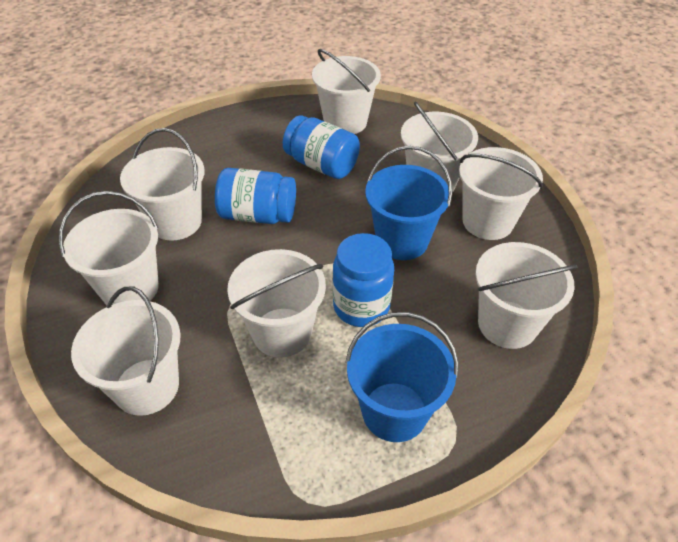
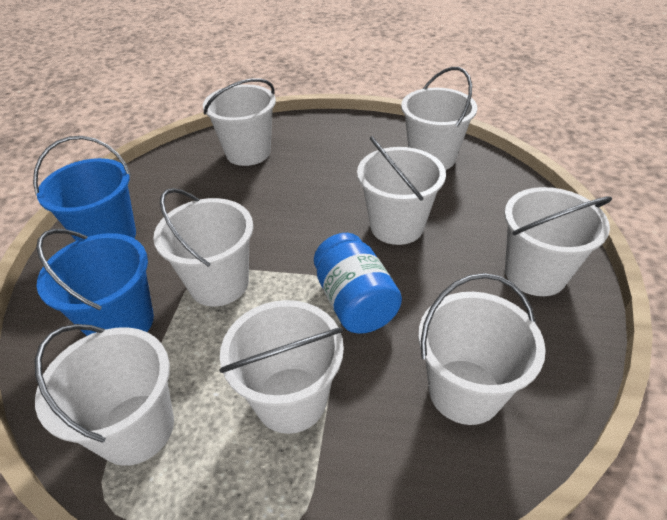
blue jar: 3 -> 1

